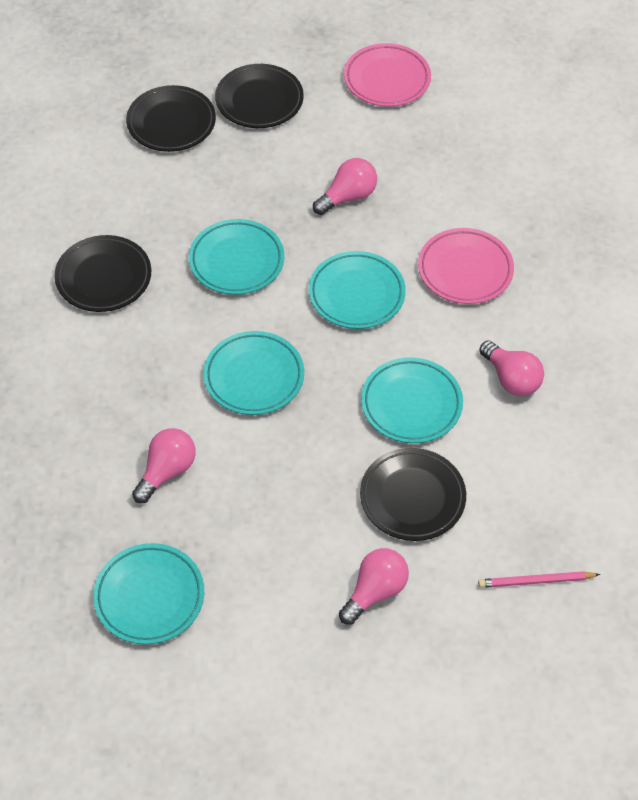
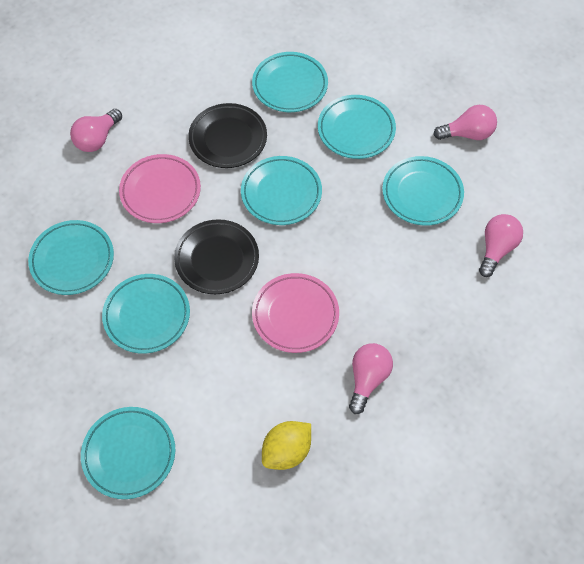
black plate: 4 -> 2
pink pencil: 1 -> 0
turquoise plate: 5 -> 7
yellow lemon: 0 -> 1

